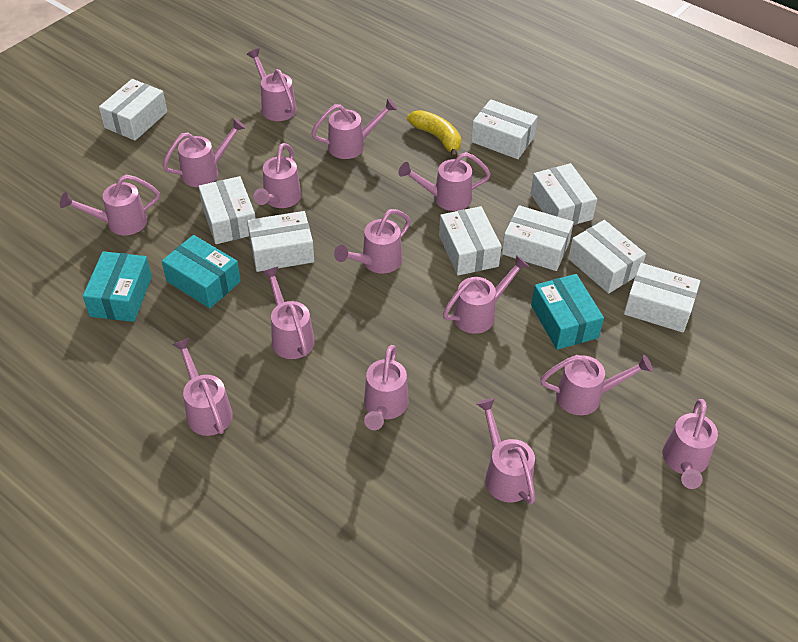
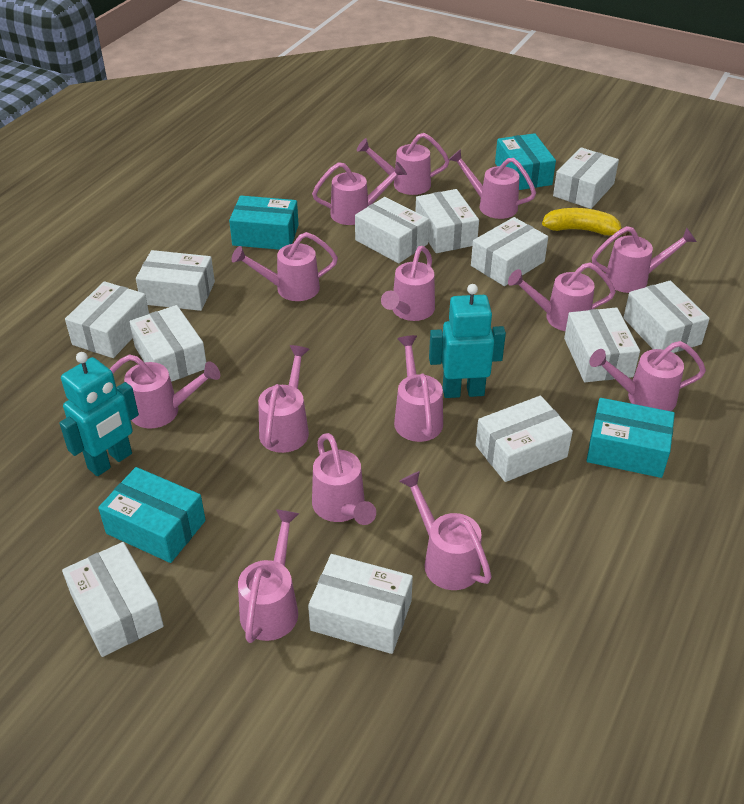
turquoise box: 3 -> 4
turquoise robot: 0 -> 2
white box: 9 -> 12

